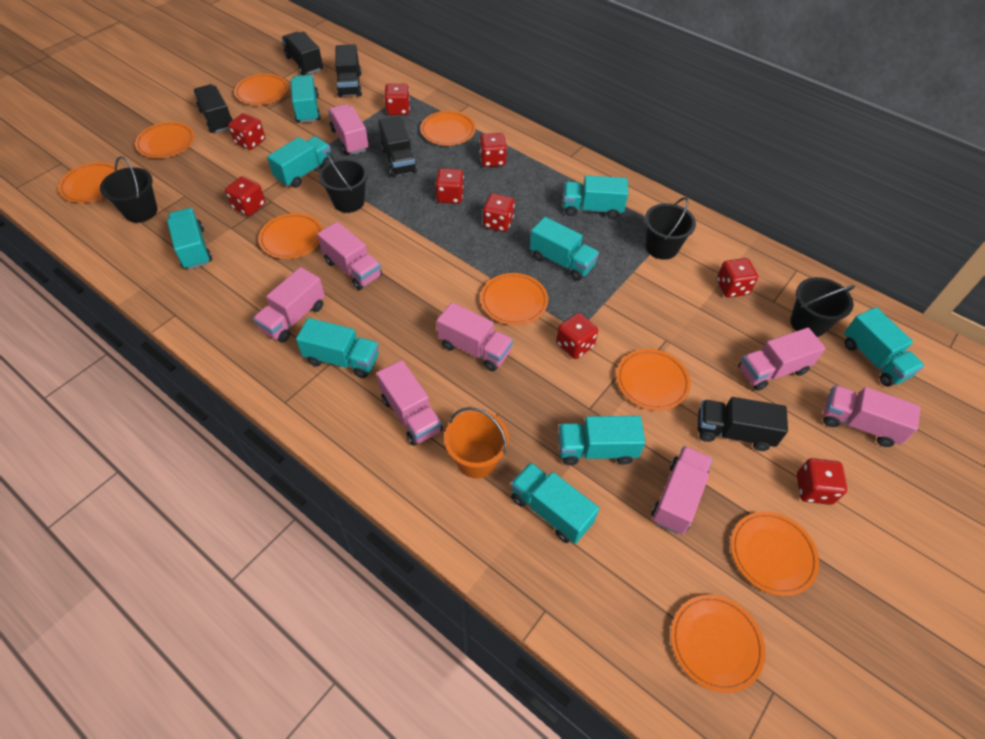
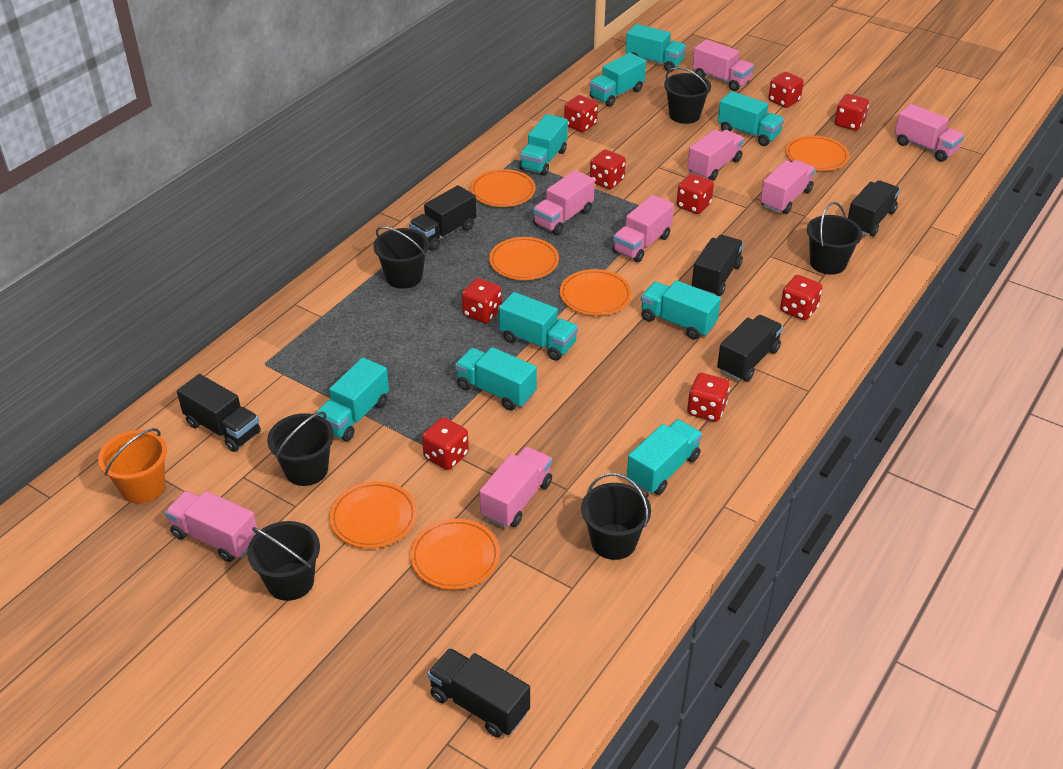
black bucket: 4 -> 6
black truck: 5 -> 6
orange plate: 9 -> 6

